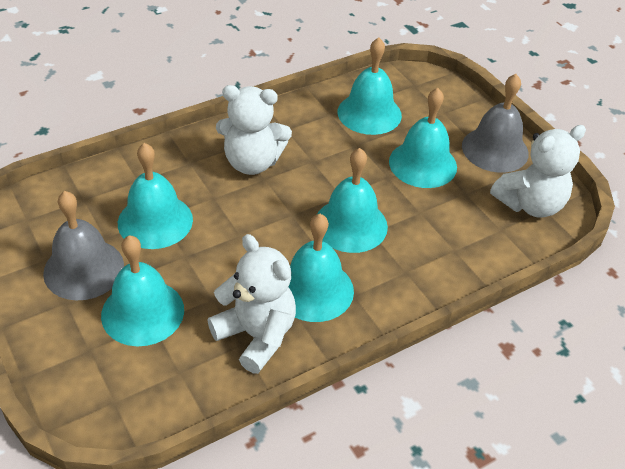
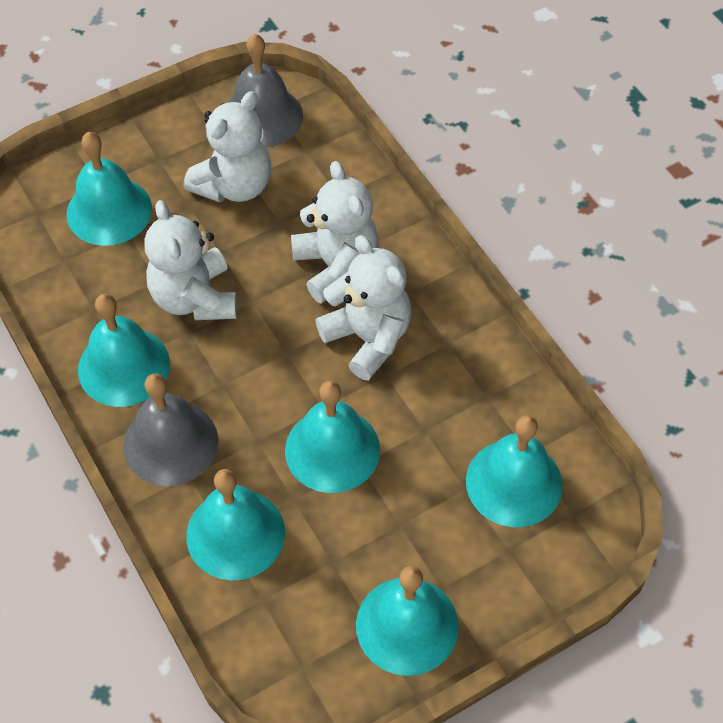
white teddy bear: 3 -> 4

